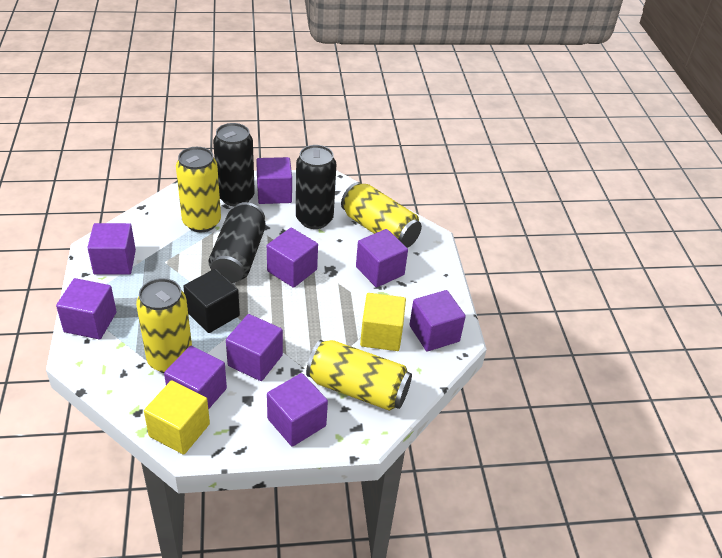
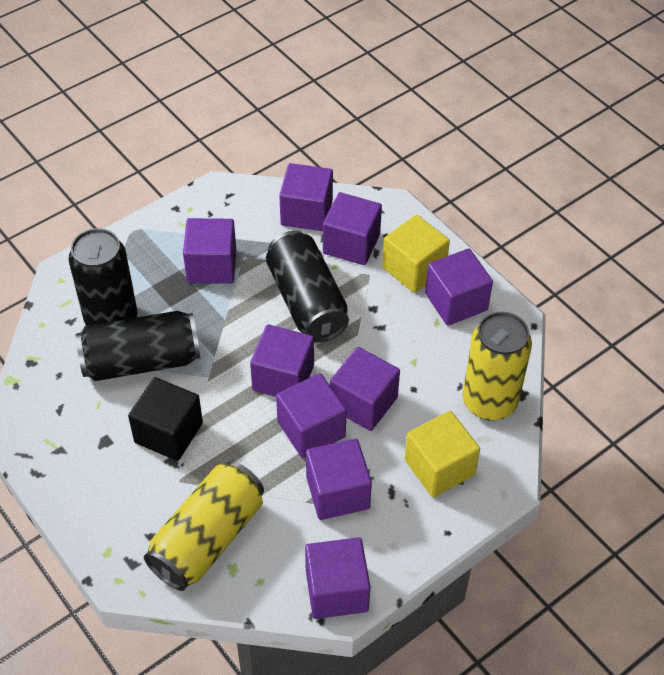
yellow can: 4 -> 2

